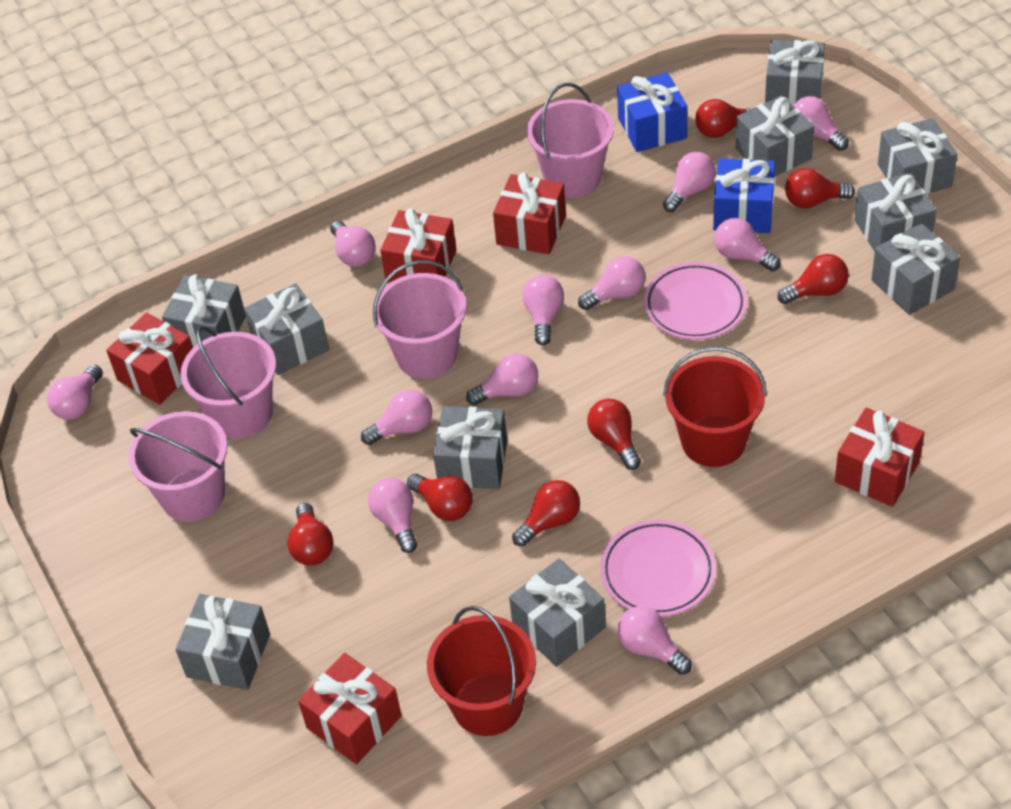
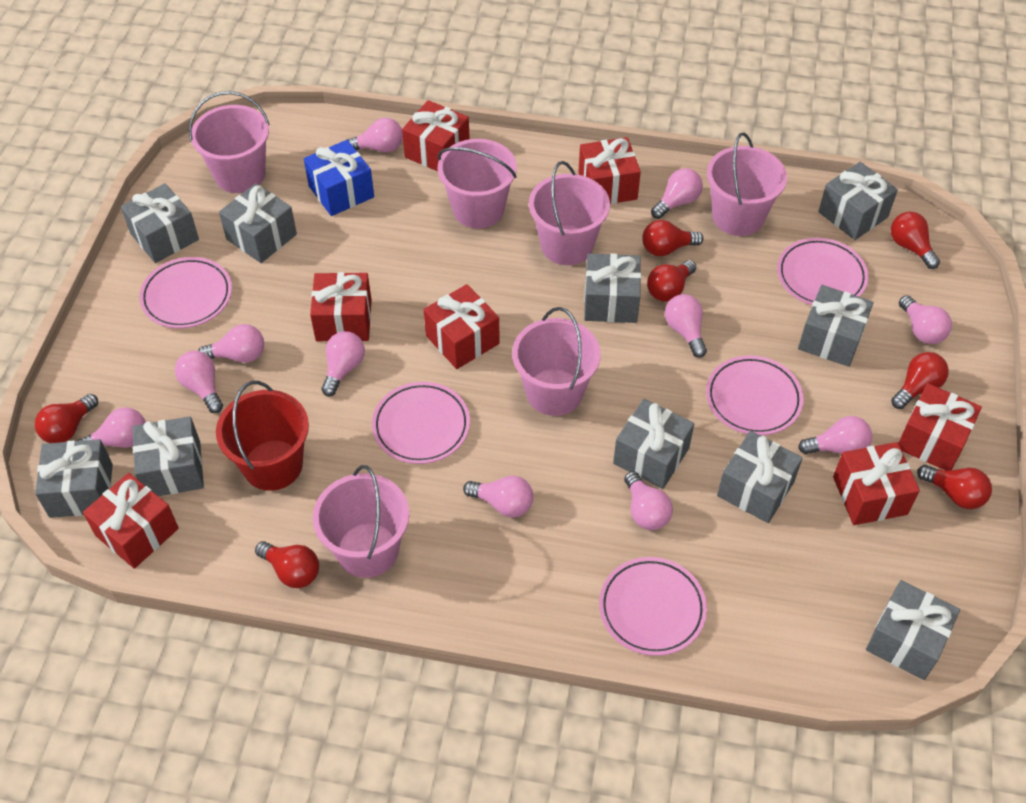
blue gift: 2 -> 1
pink bucket: 4 -> 6
pink plate: 2 -> 5
red bucket: 2 -> 1
red gift: 5 -> 7

